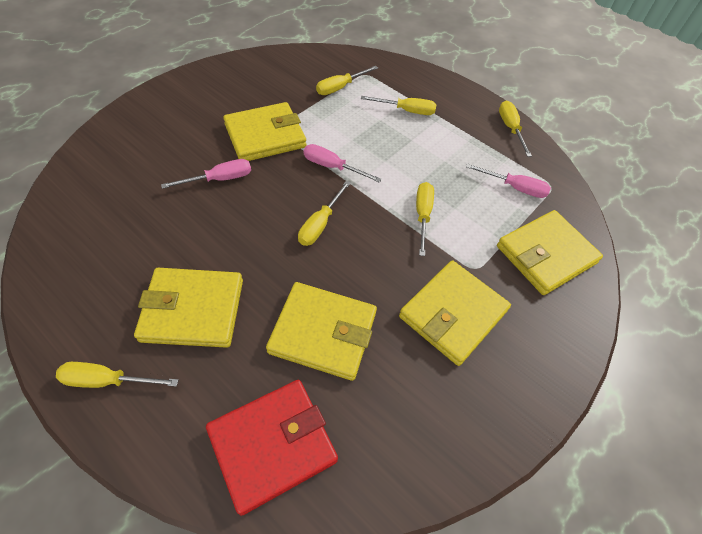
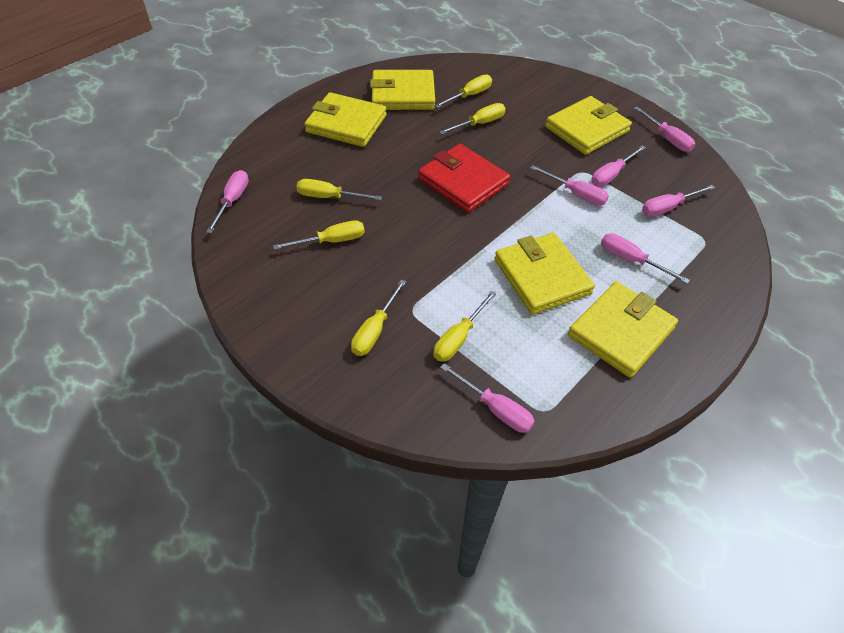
pink screwdriver: 3 -> 7

